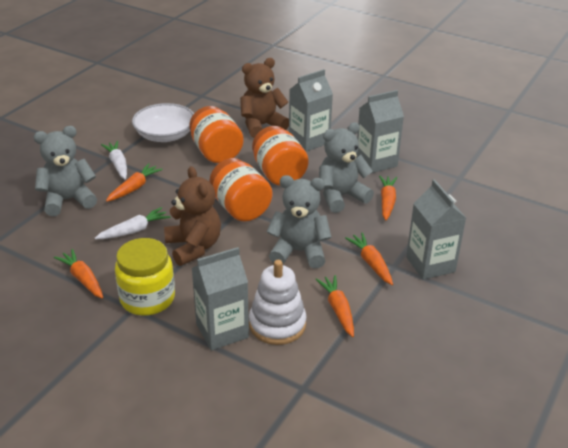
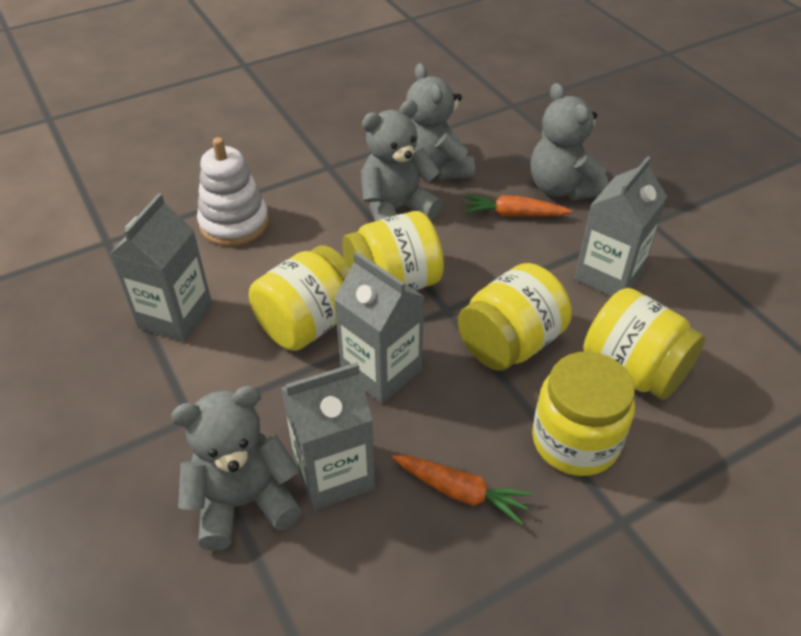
brown teddy bear: 2 -> 0
grey teddy bear: 3 -> 4
orange carrot: 5 -> 2
orange jar: 3 -> 0
white bowl: 1 -> 0
white carrot: 2 -> 0
yellow jar: 1 -> 5

